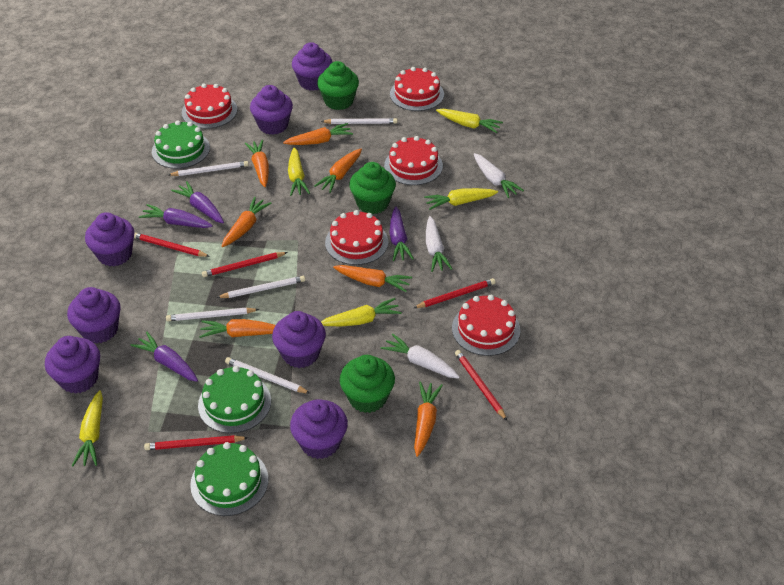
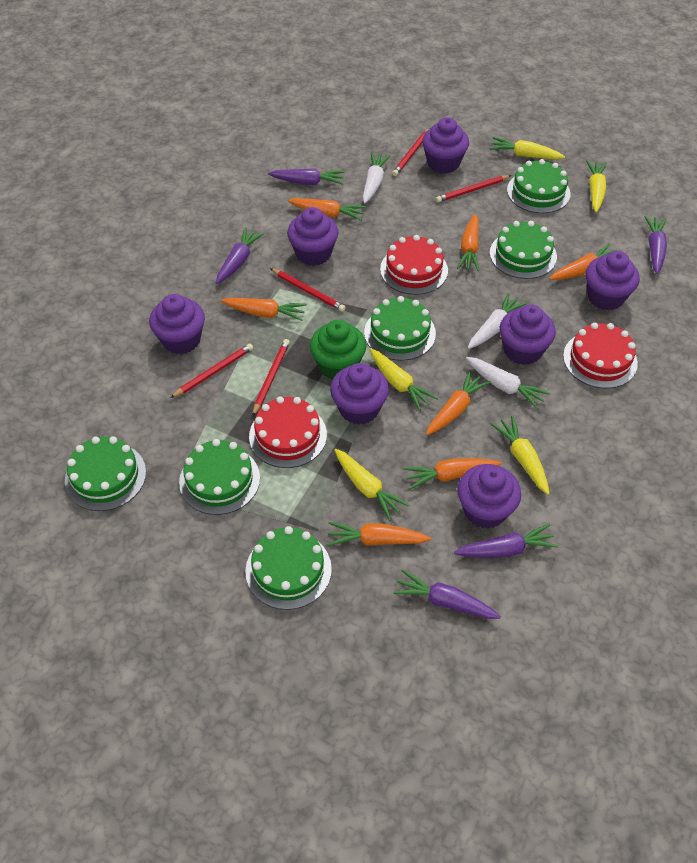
green cake: 3 -> 6
green cupcake: 3 -> 1
purple carrot: 4 -> 5
red cake: 5 -> 3
white pencil: 5 -> 0

